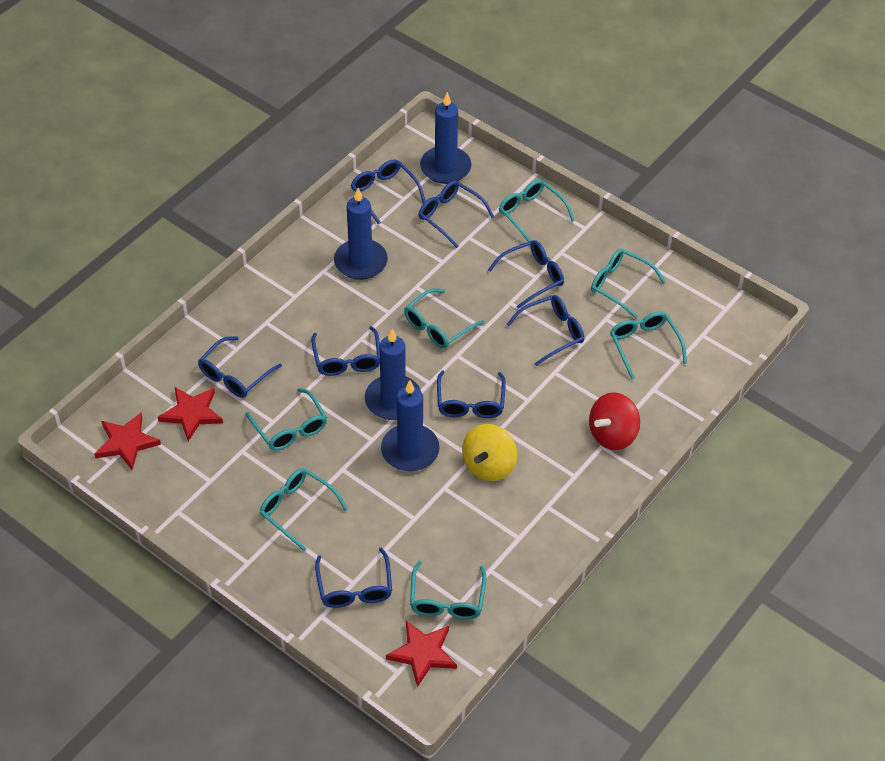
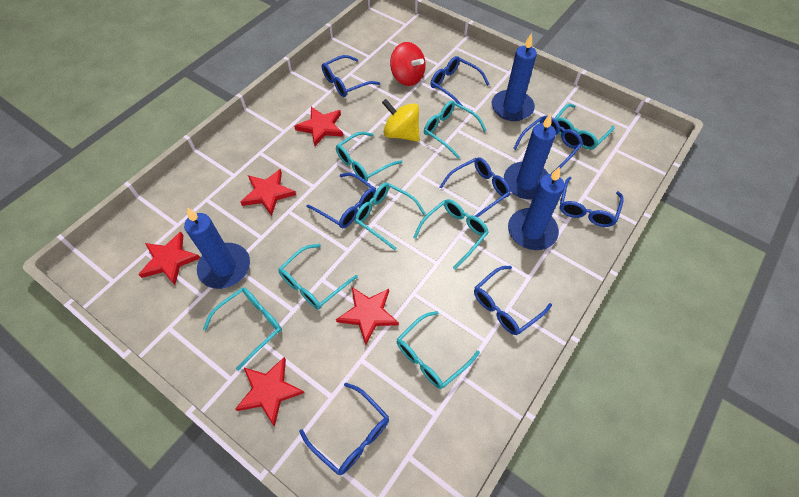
red star: 3 -> 5
turquoise glasses: 7 -> 8

